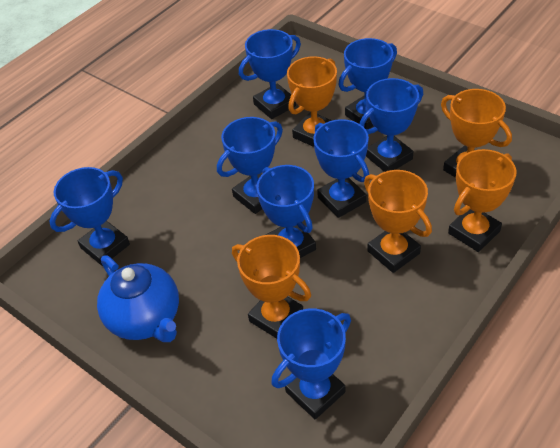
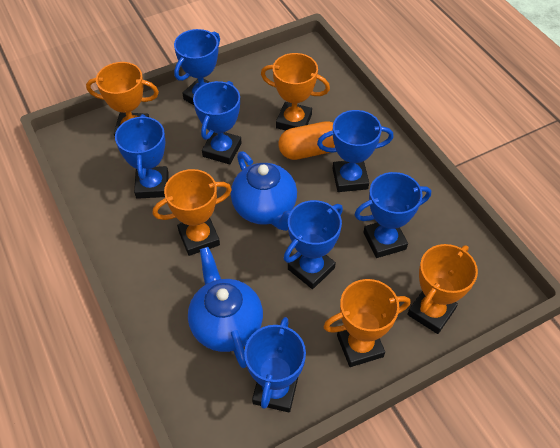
blue teapot: 1 -> 2
blue trophy: 8 -> 7
orange capsule: 0 -> 1

